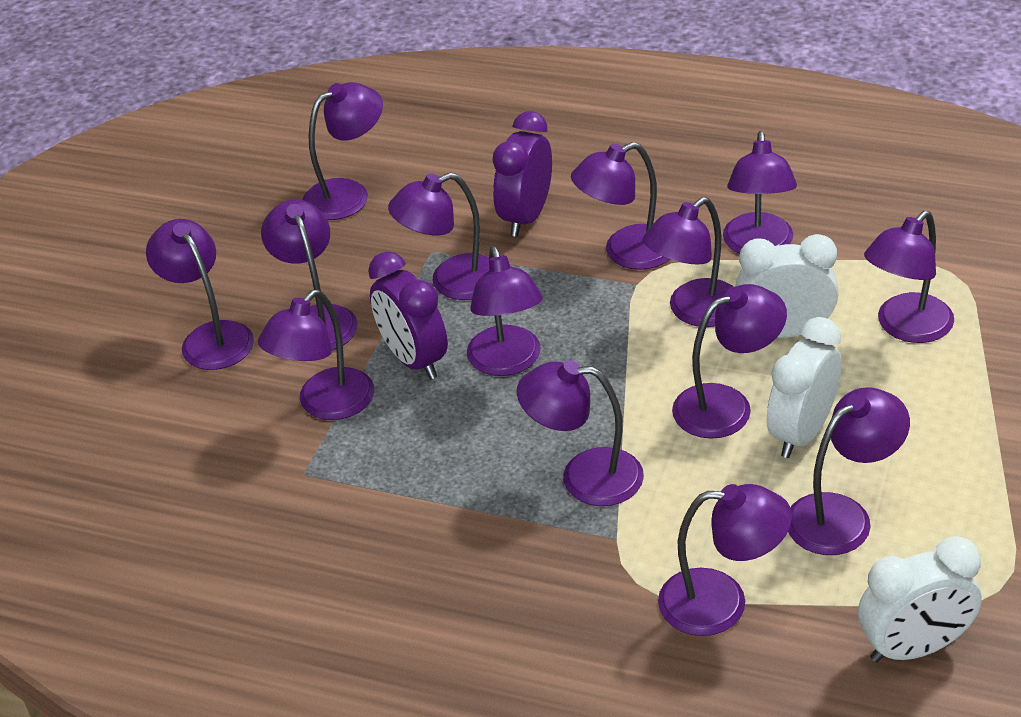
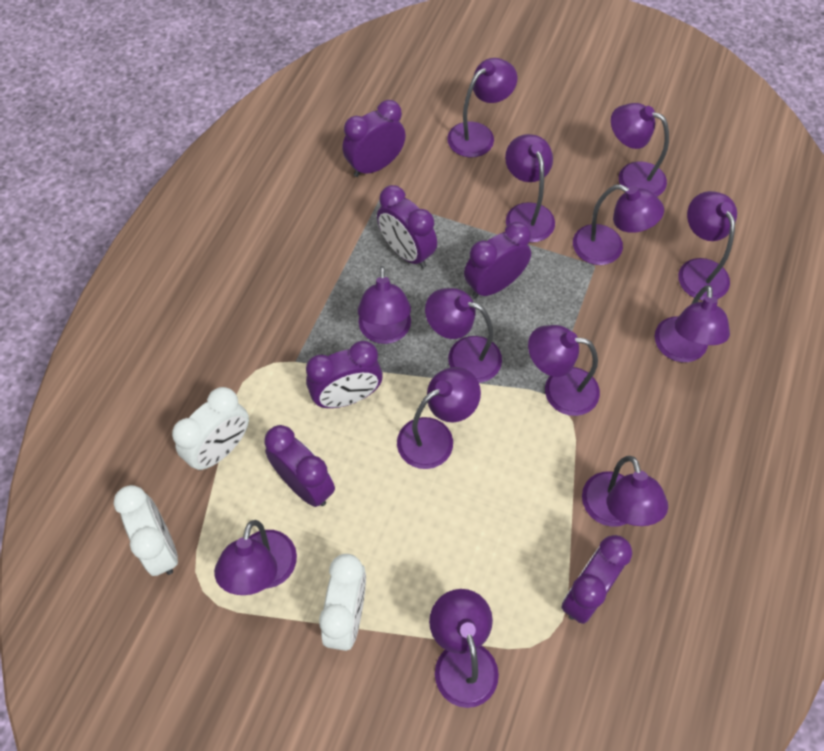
purple clock: 2 -> 6
purple lamp: 14 -> 13

